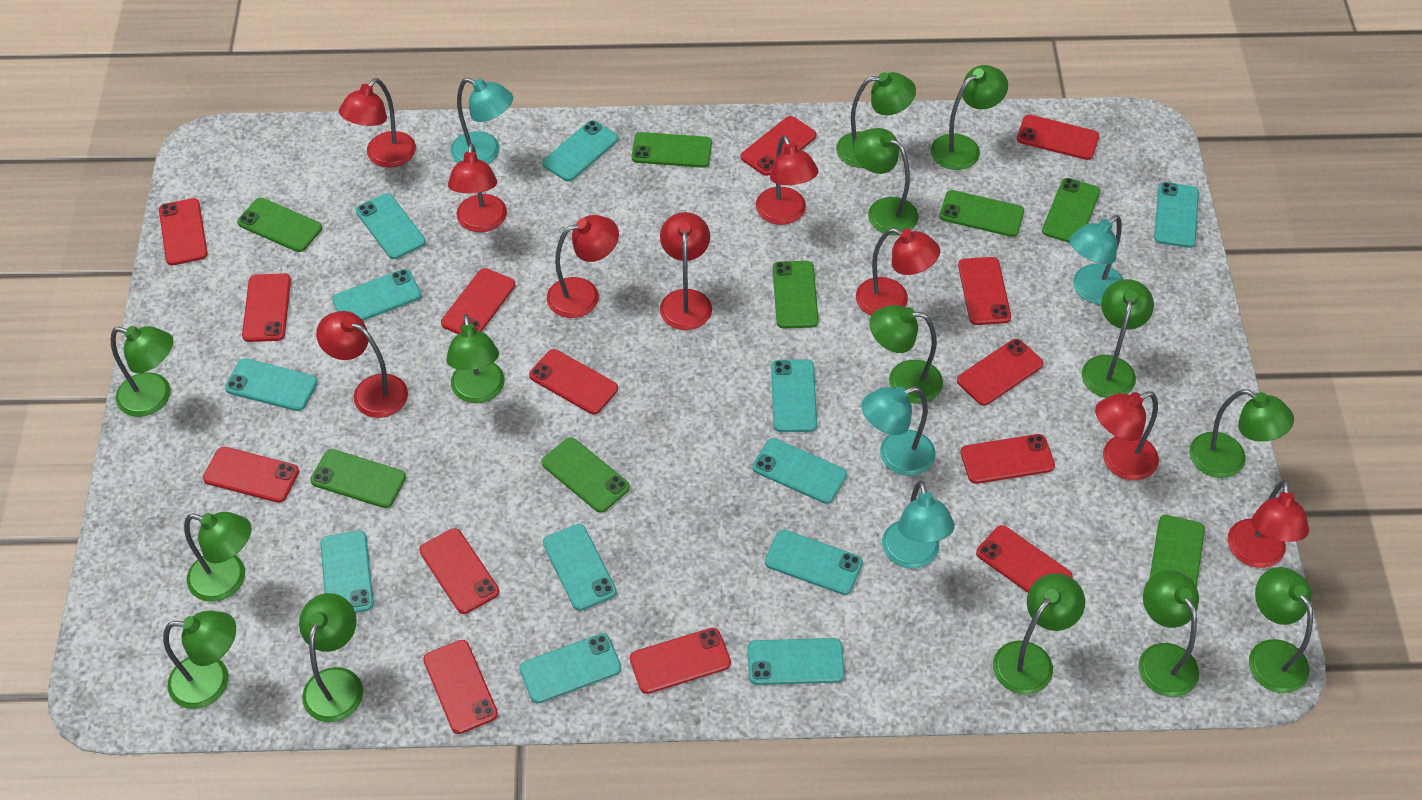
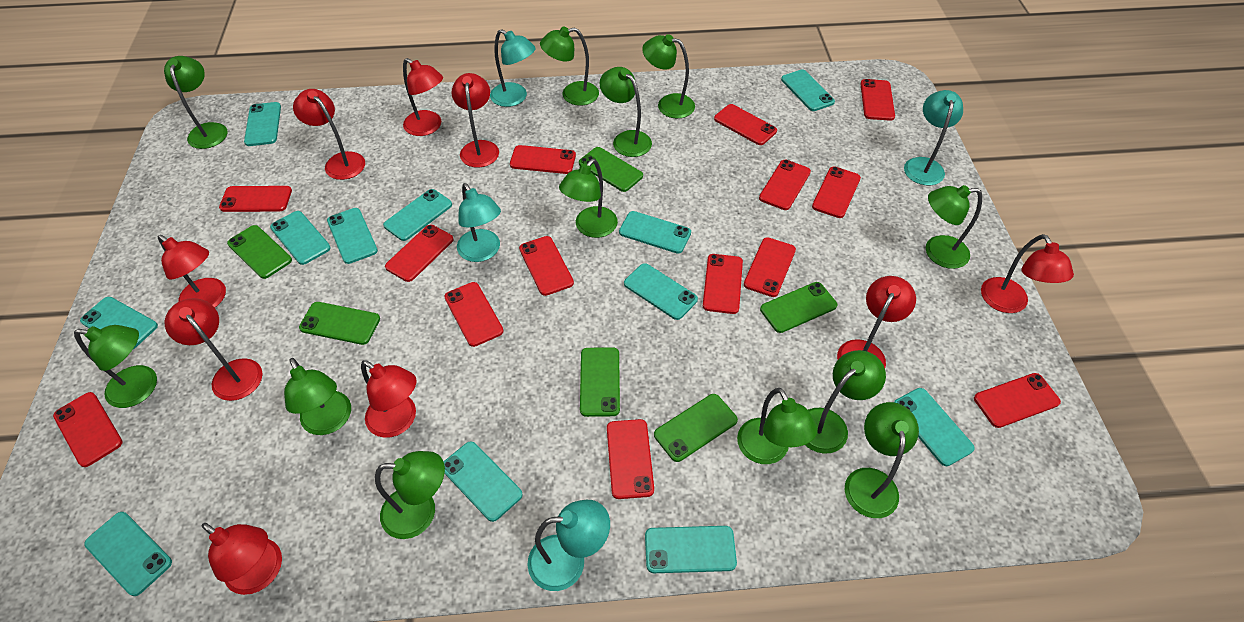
green lamp: 14 -> 12
green phone: 8 -> 6

